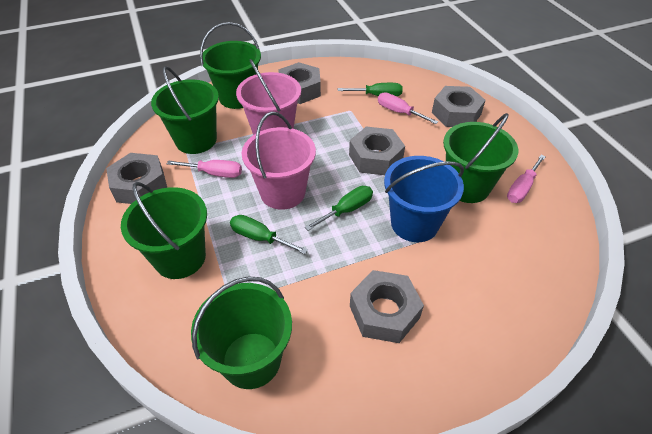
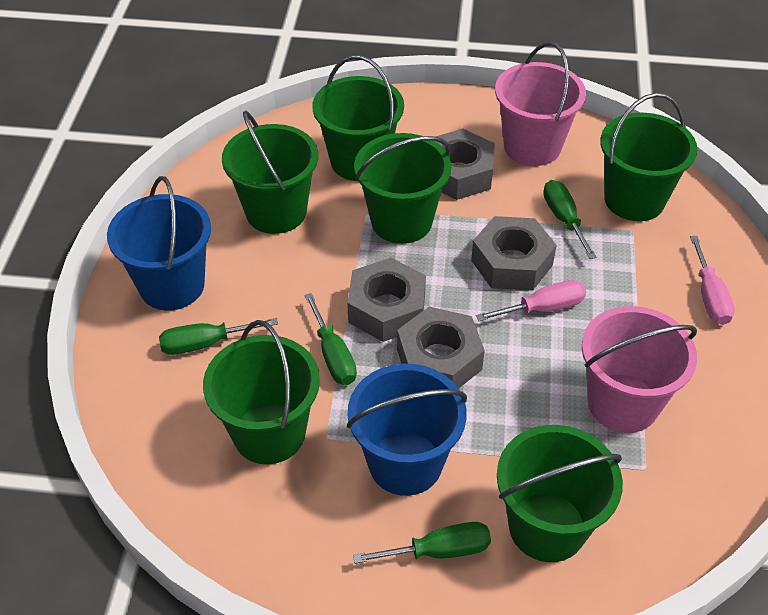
blue bucket: 1 -> 2
green bucket: 5 -> 6
green screwdriver: 3 -> 4
grey nut: 5 -> 4
pink screwdriver: 3 -> 2

